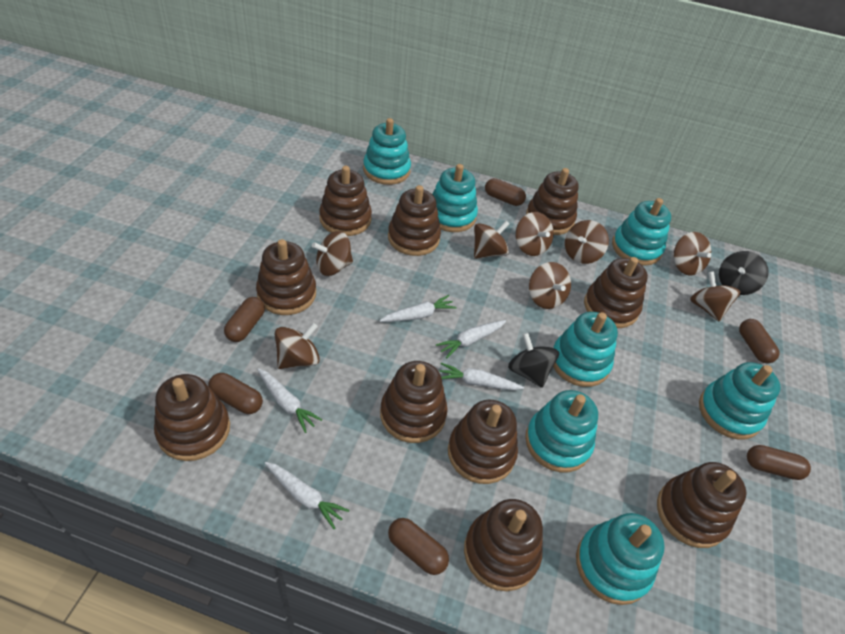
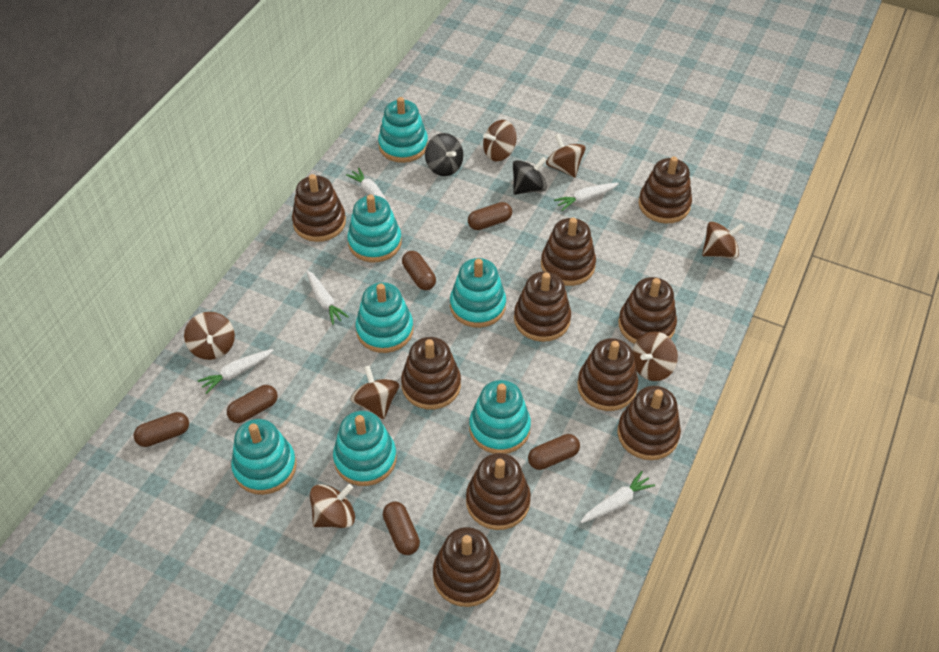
brown spinning top: 8 -> 7

